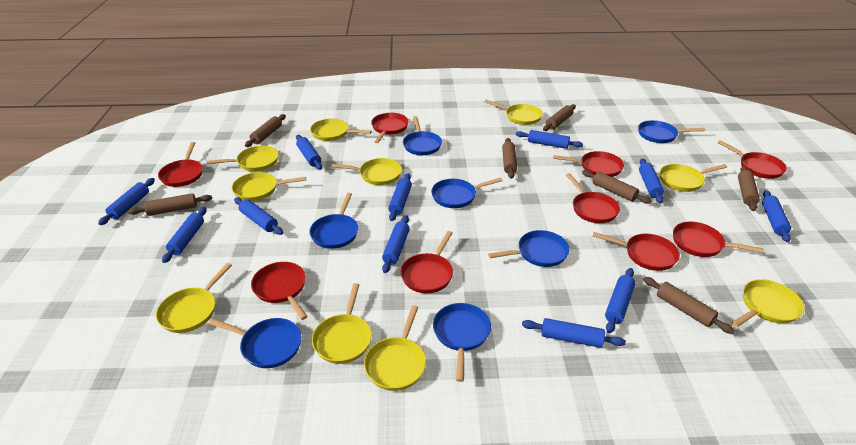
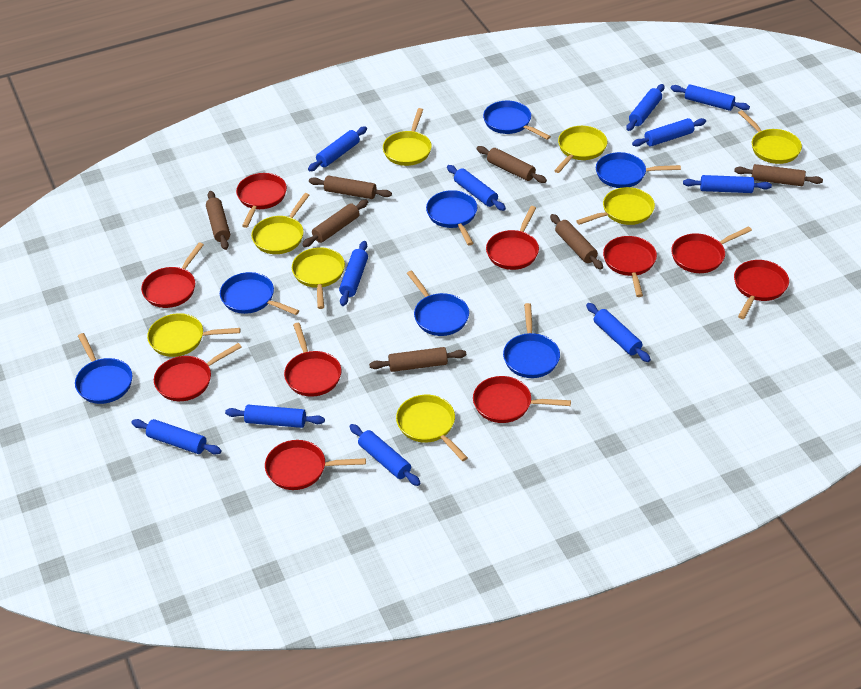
red pan: 9 -> 10
yellow pan: 10 -> 8

